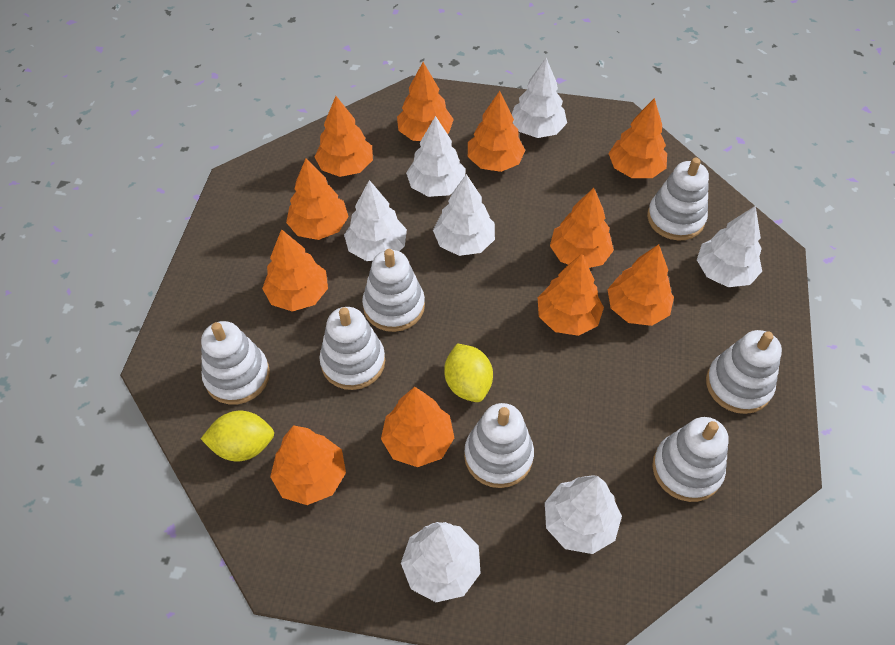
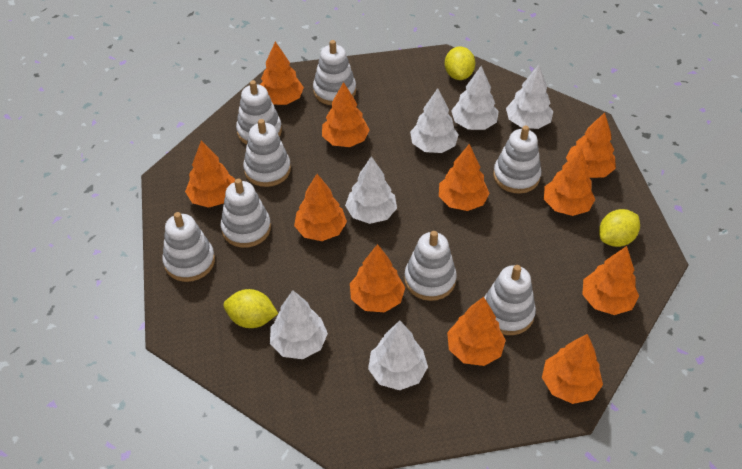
white stacking toy: 7 -> 8
white tree: 7 -> 6
yellow lemon: 2 -> 3

